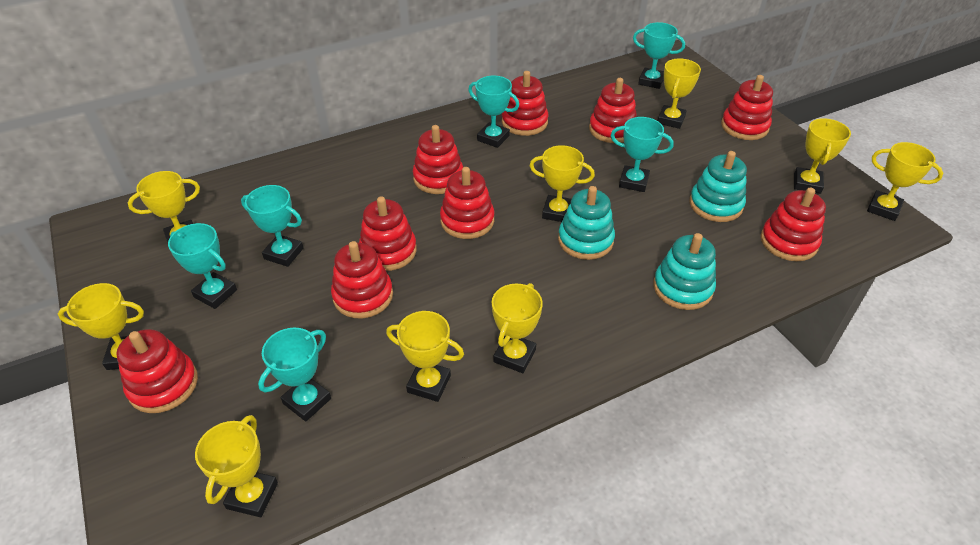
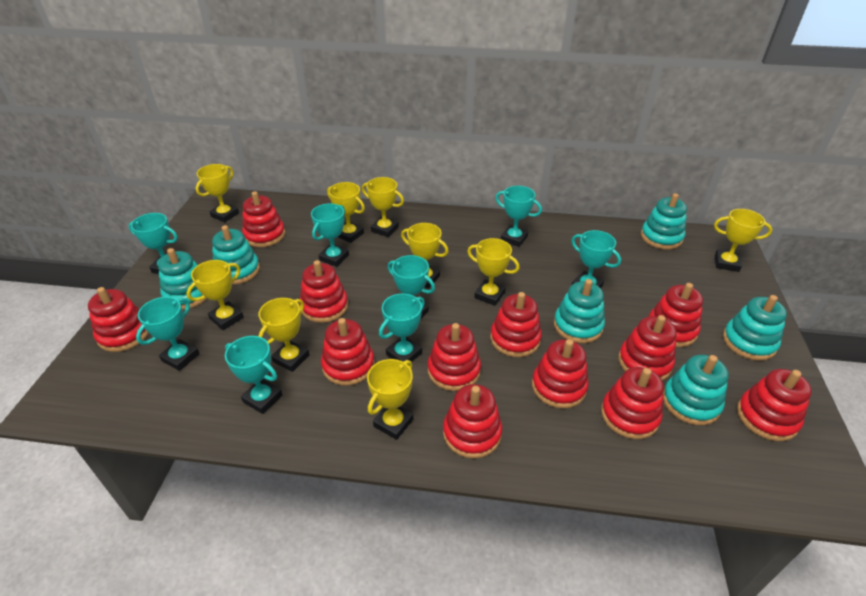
red stacking toy: 9 -> 12
turquoise stacking toy: 3 -> 6
turquoise trophy: 6 -> 8

